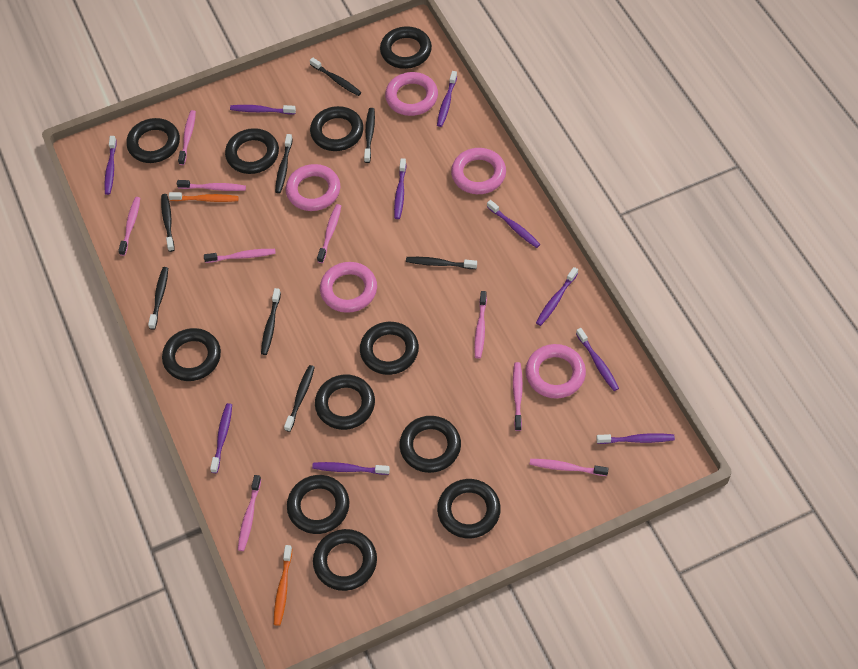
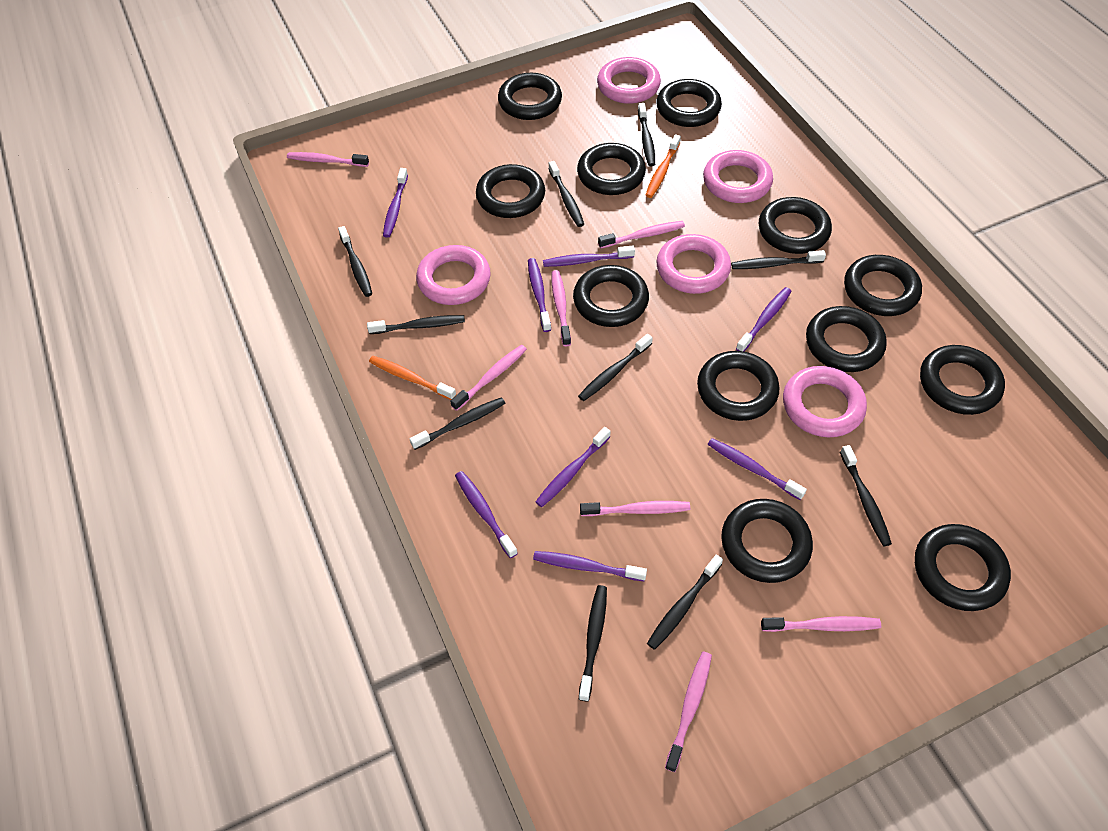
black ring: 11 -> 12
black toothbrush: 8 -> 10
pink toothbrush: 9 -> 7
purple toothbrush: 10 -> 8

